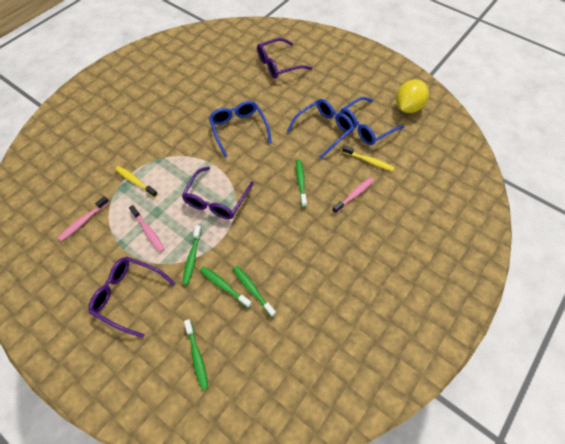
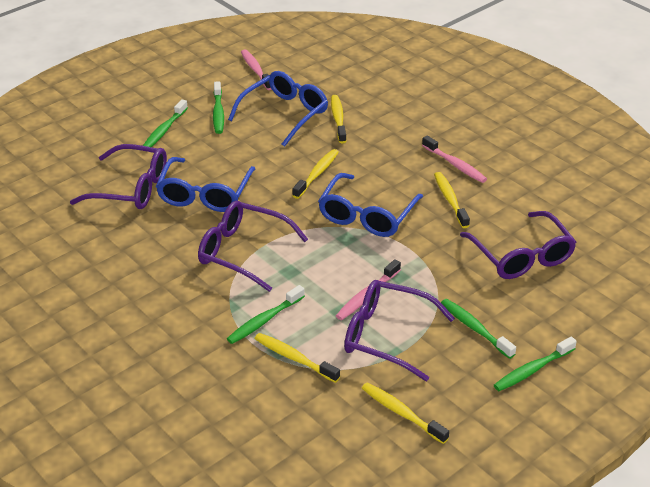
purple glasses: 3 -> 4
yellow lemon: 1 -> 0
yellow toothbrush: 2 -> 5

